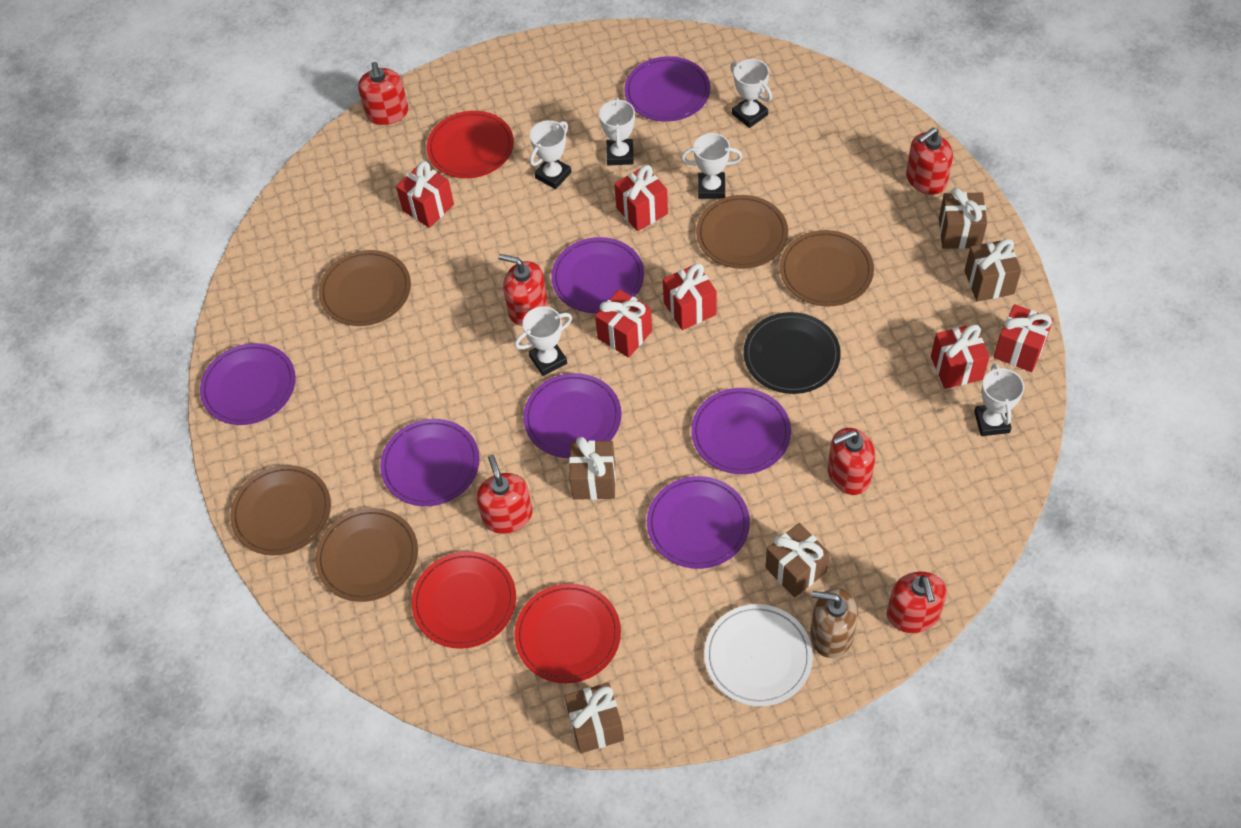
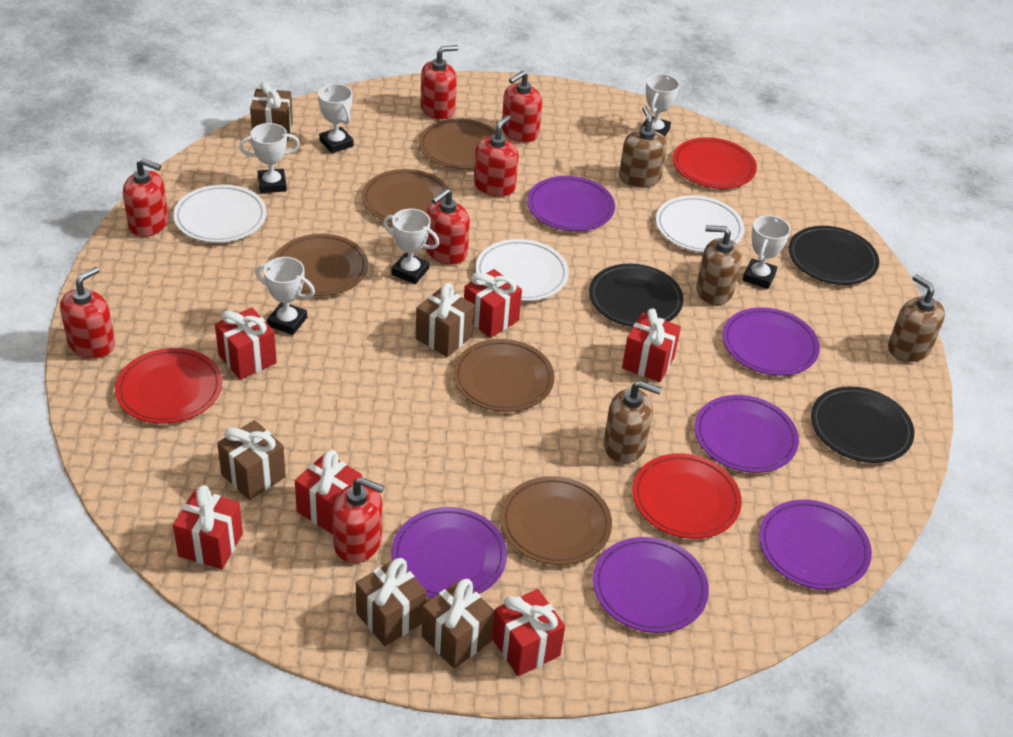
black plate: 1 -> 3
brown soap dispenser: 1 -> 4
purple plate: 7 -> 6
red soap dispenser: 6 -> 7
white plate: 1 -> 3

